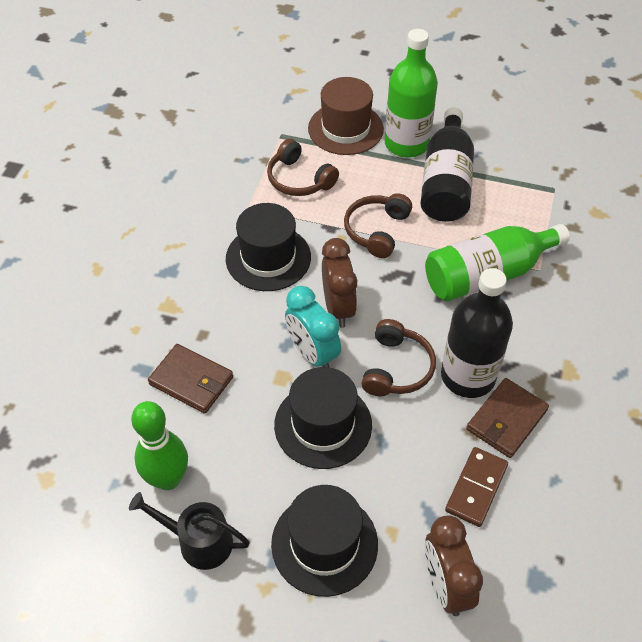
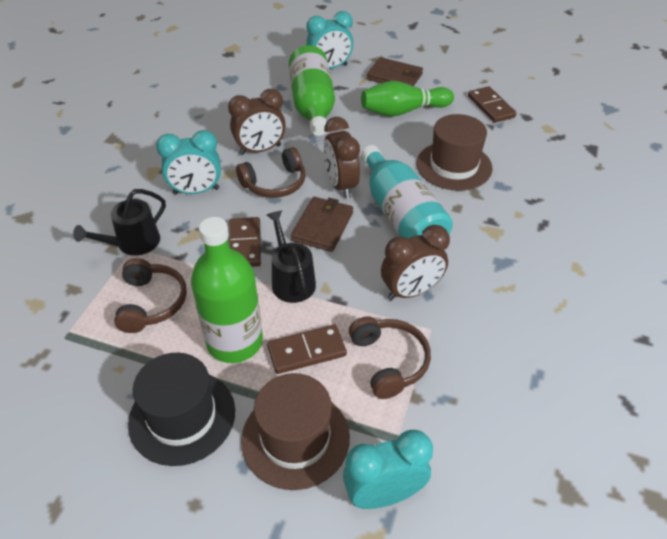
black bottle: 2 -> 0
black hat: 3 -> 1
black watering can: 1 -> 2
brown clock: 2 -> 3
brown domino: 1 -> 3
brown hat: 1 -> 2
turquoise bottle: 0 -> 1
turquoise clock: 1 -> 3

